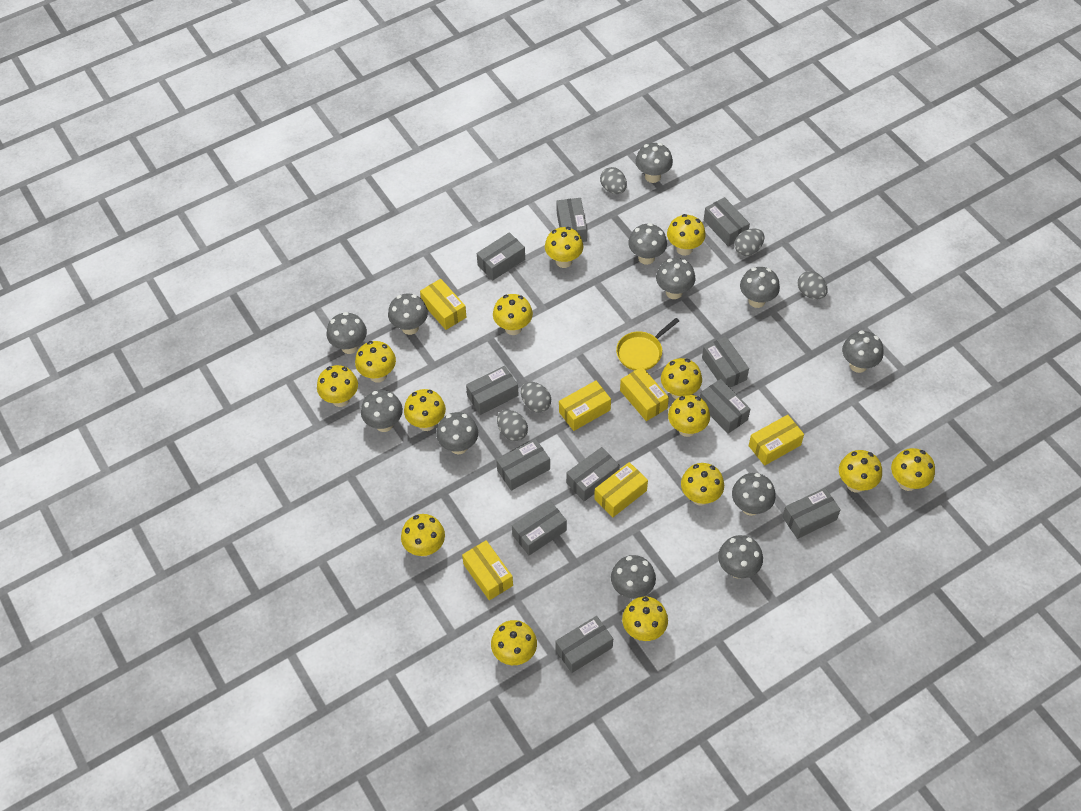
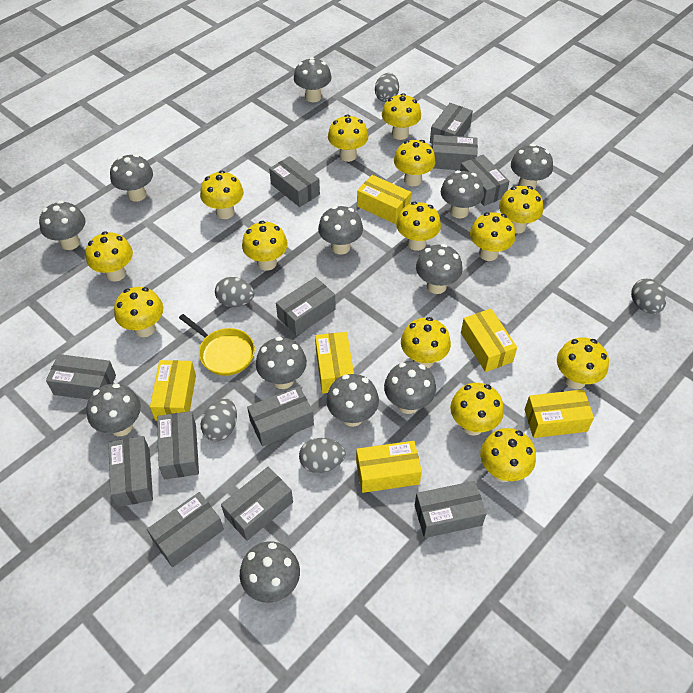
grey box: 11 -> 12

